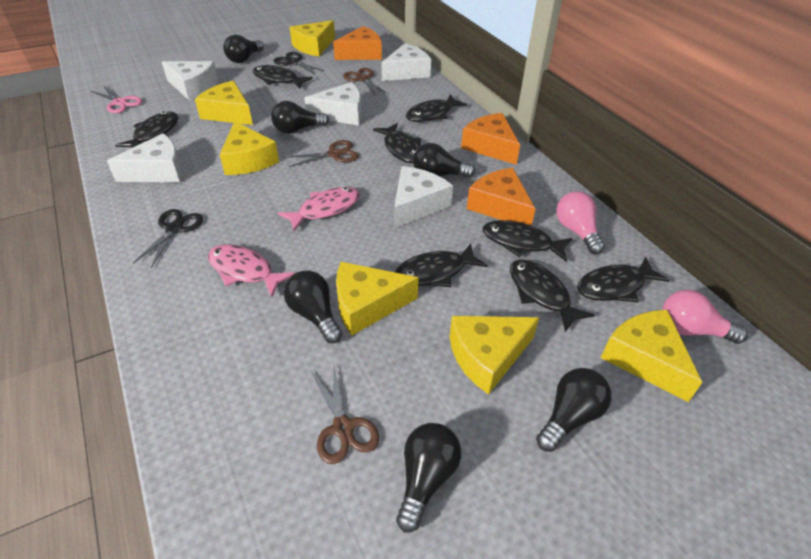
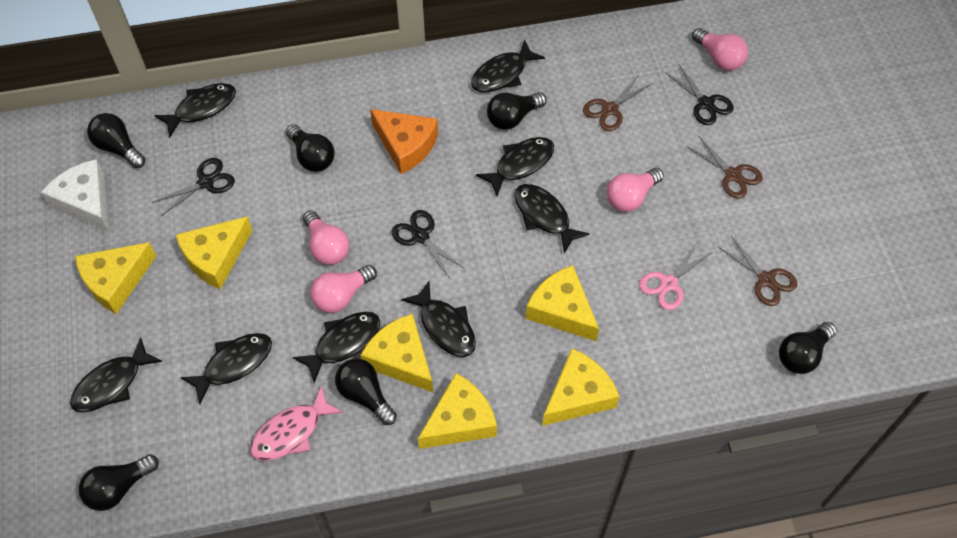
black scissors: 2 -> 3
orange cheese: 3 -> 1
pink fish: 2 -> 1
pink light bulb: 2 -> 4
white cheese: 5 -> 1

